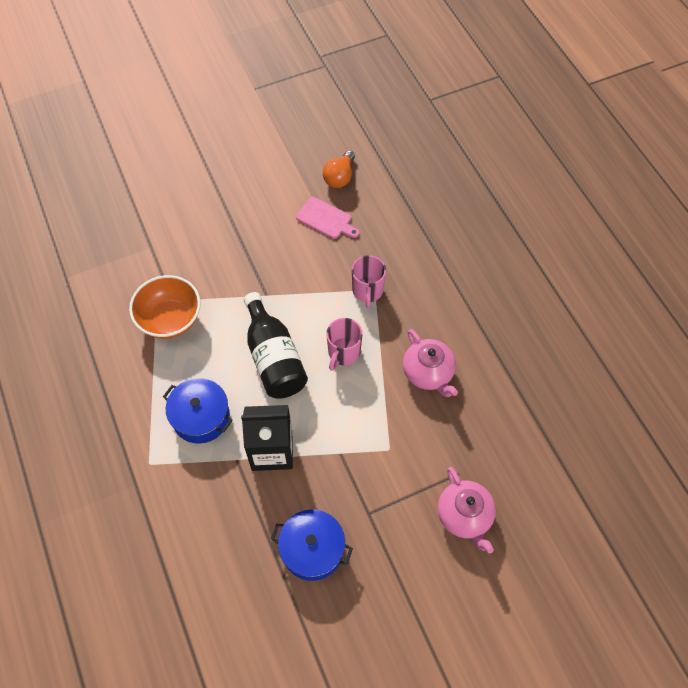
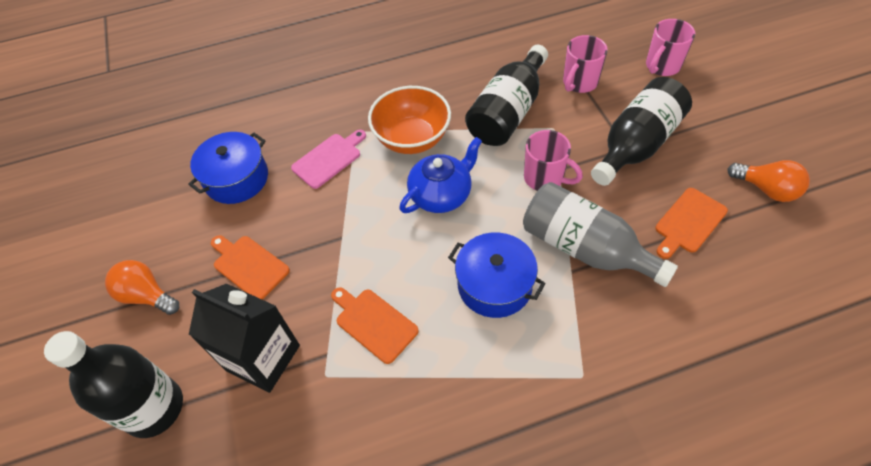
black bottle: 1 -> 3
blue teapot: 0 -> 1
grey bottle: 0 -> 1
orange cutting board: 0 -> 3
orange light bulb: 1 -> 2
pink mug: 2 -> 3
pink teapot: 2 -> 0

